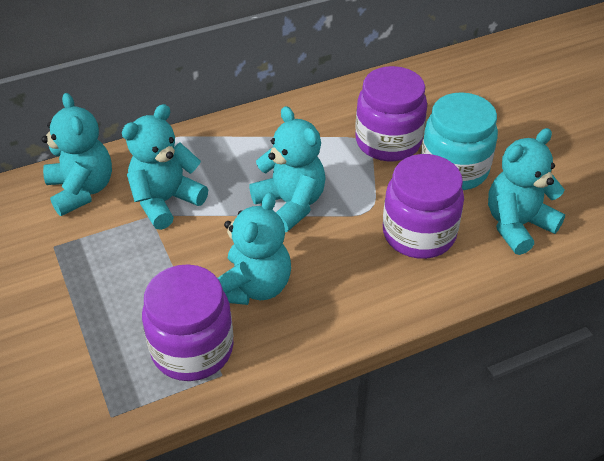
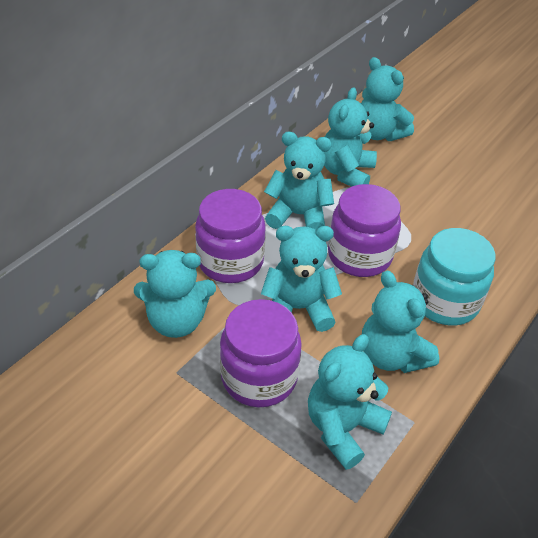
turquoise teddy bear: 5 -> 7

